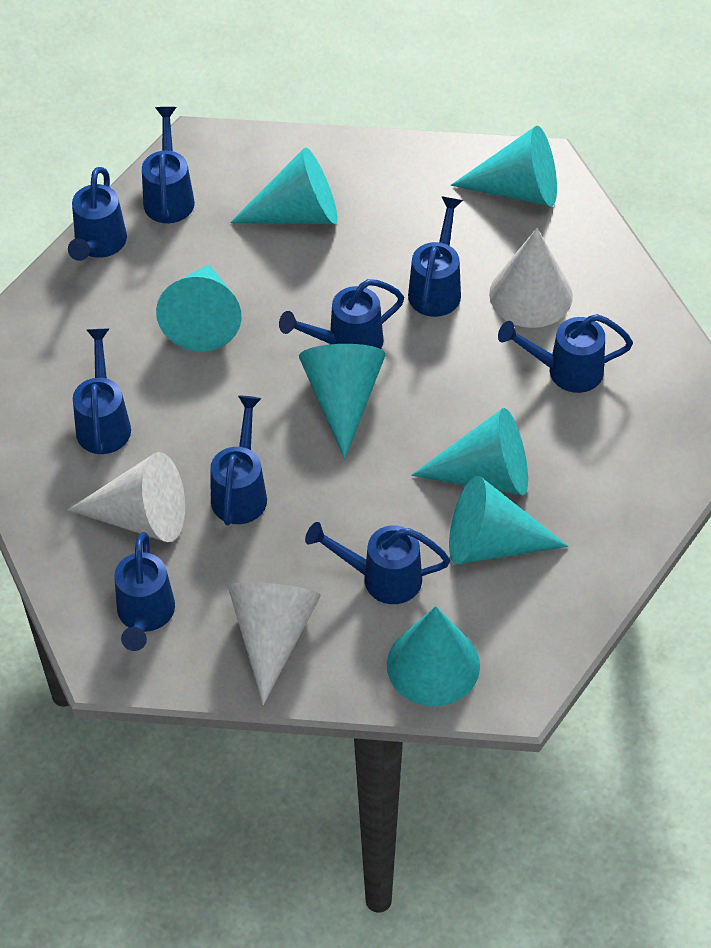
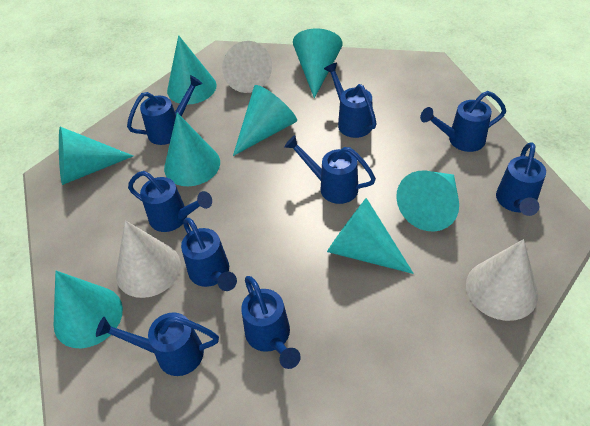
turquoise cone: 7 -> 8

